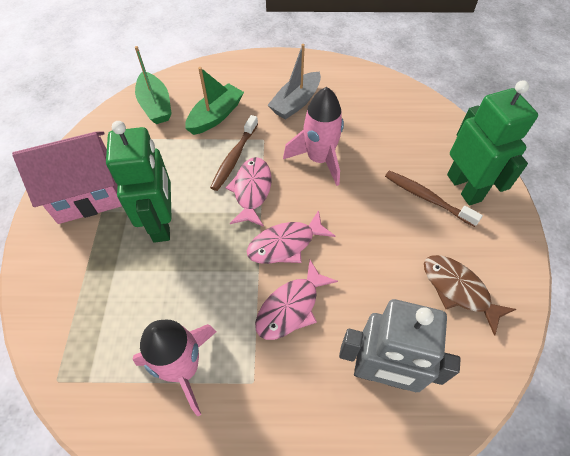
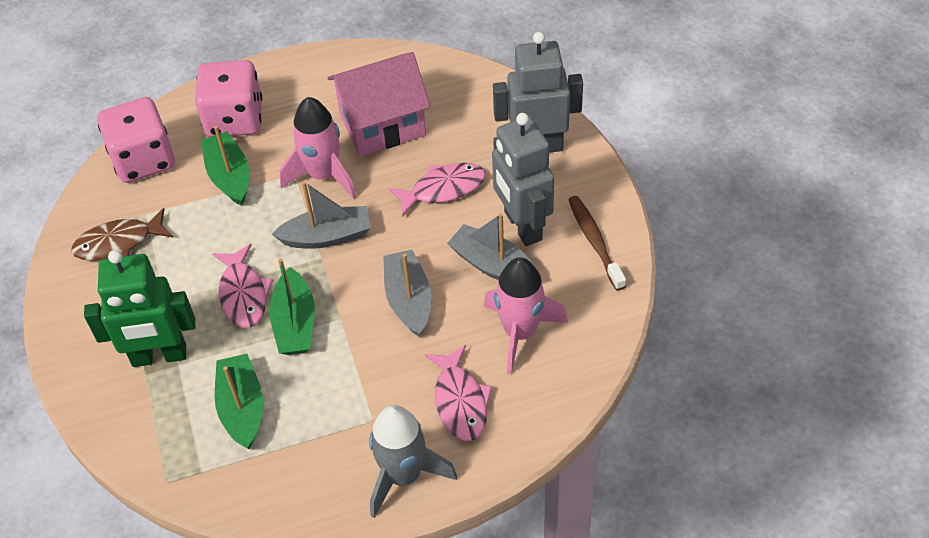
brown toothbrush: 2 -> 1
green boat: 2 -> 3
green robot: 2 -> 1
grey boat: 1 -> 3
grey robot: 1 -> 2
grey rocket: 0 -> 1
pink dice: 0 -> 2

